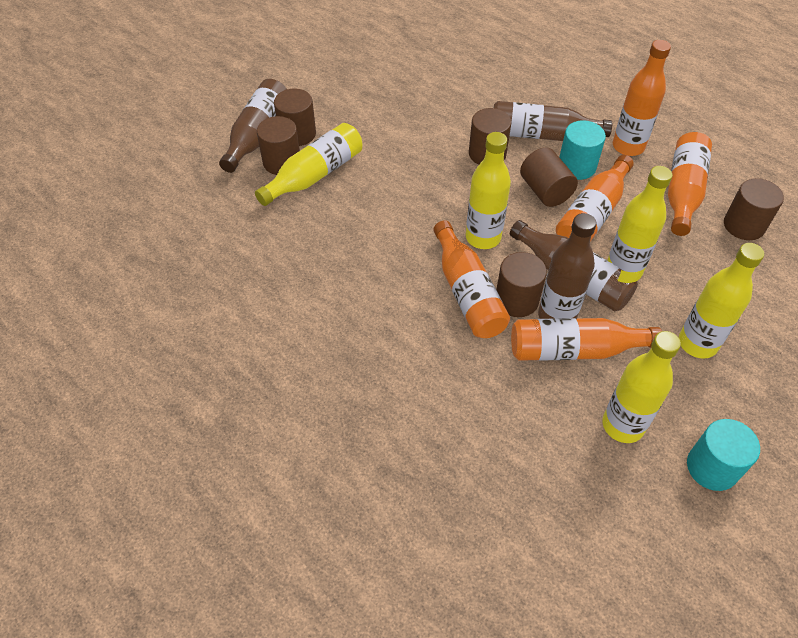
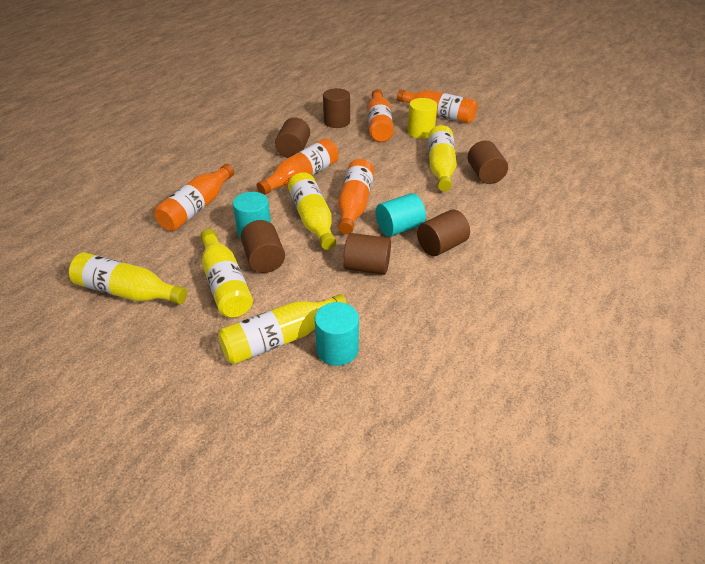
brown bottle: 4 -> 0
turquoise cylinder: 2 -> 3
yellow cylinder: 0 -> 1

